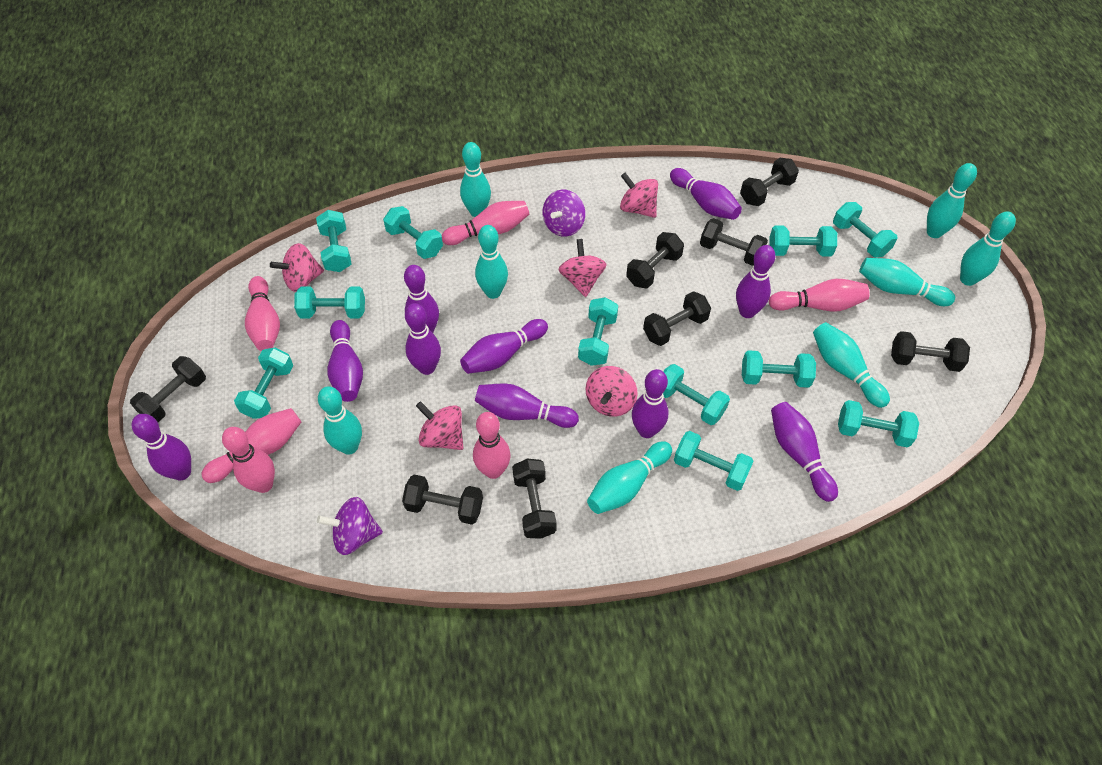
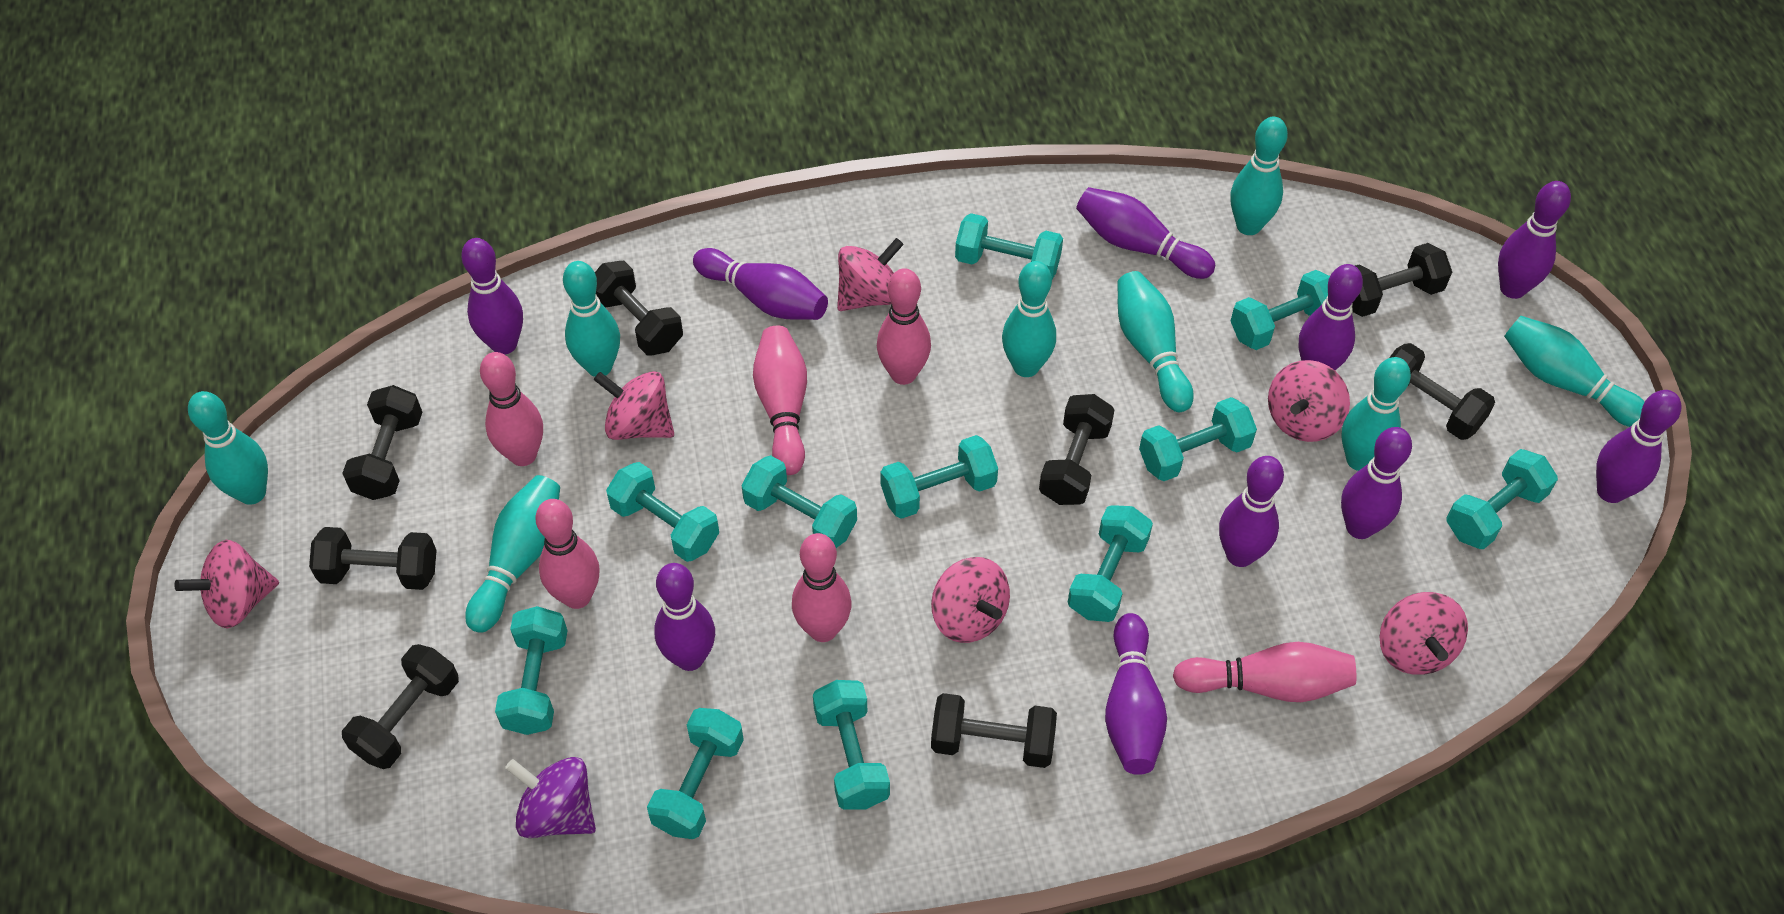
pink spinning top: 5 -> 6
purple spinning top: 2 -> 1

